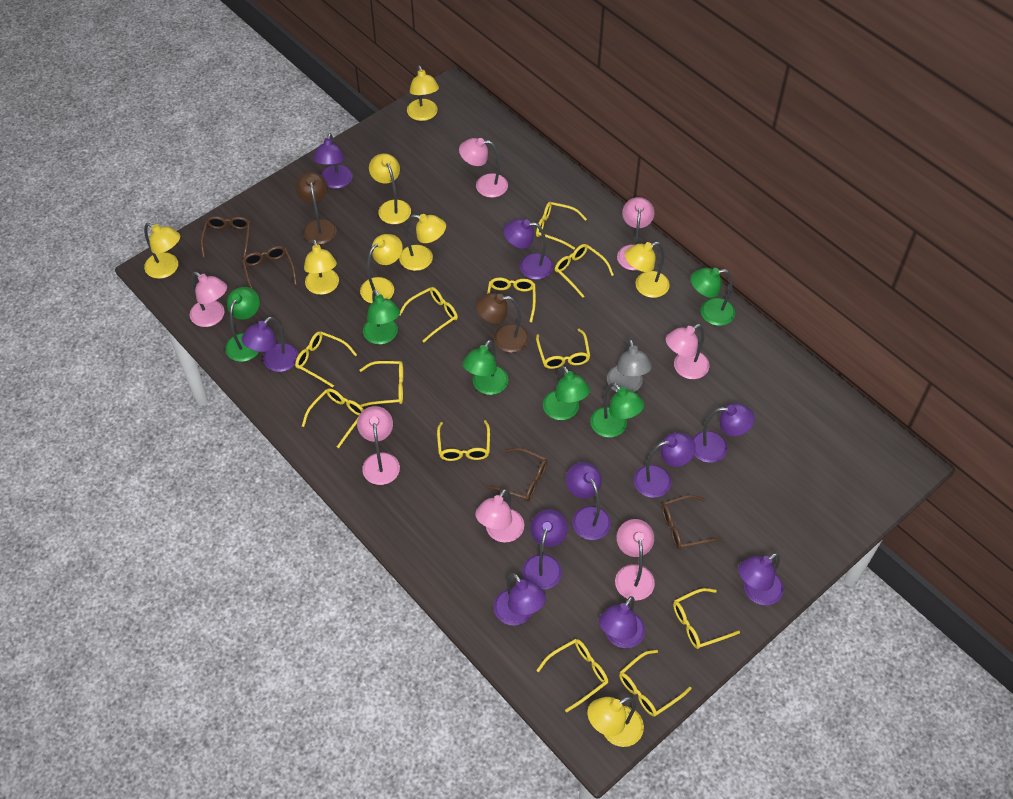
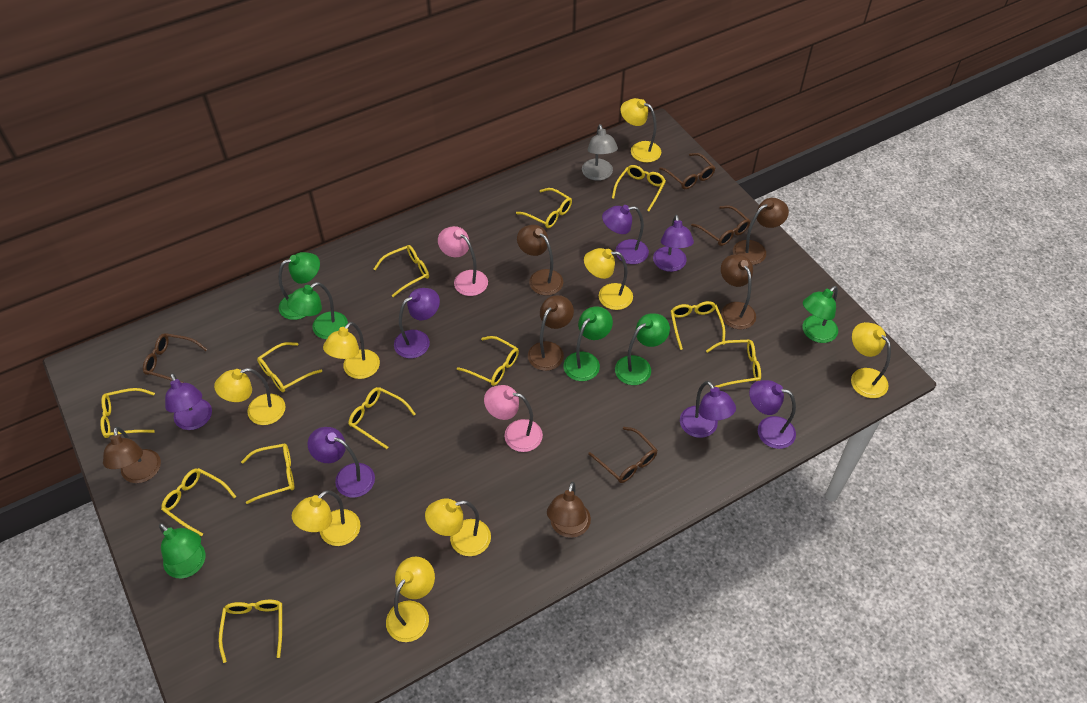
brown lamp: 2 -> 6
pink lamp: 7 -> 2
purple lamp: 10 -> 7

